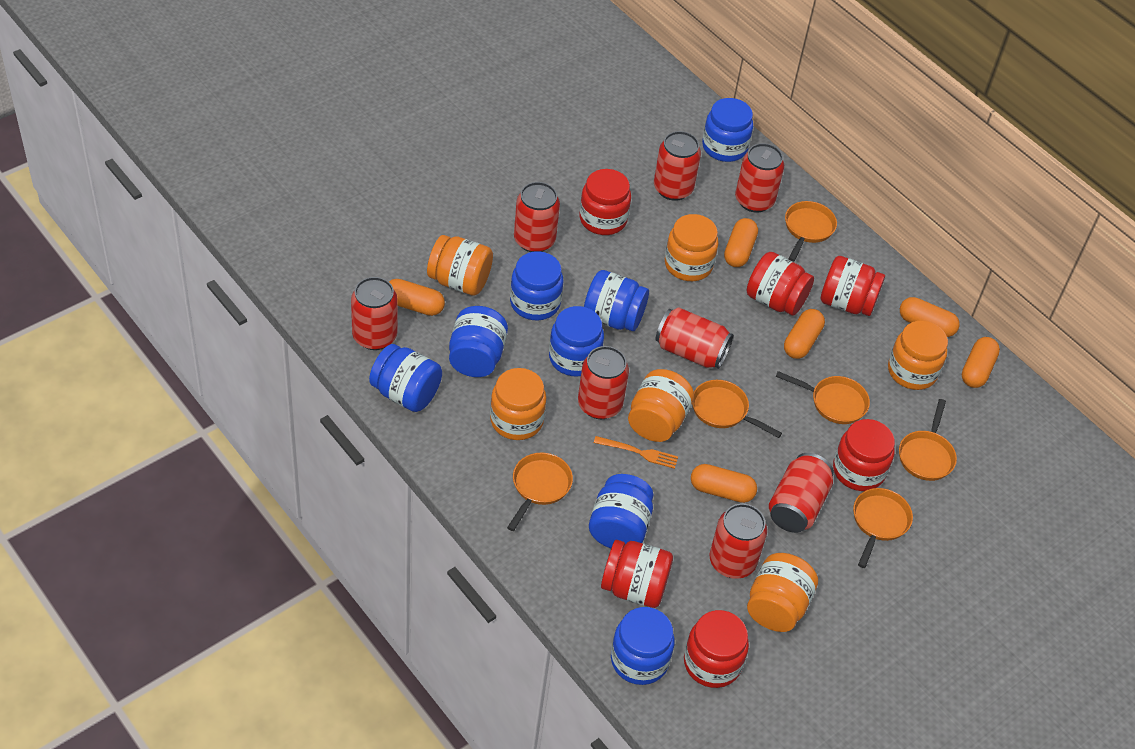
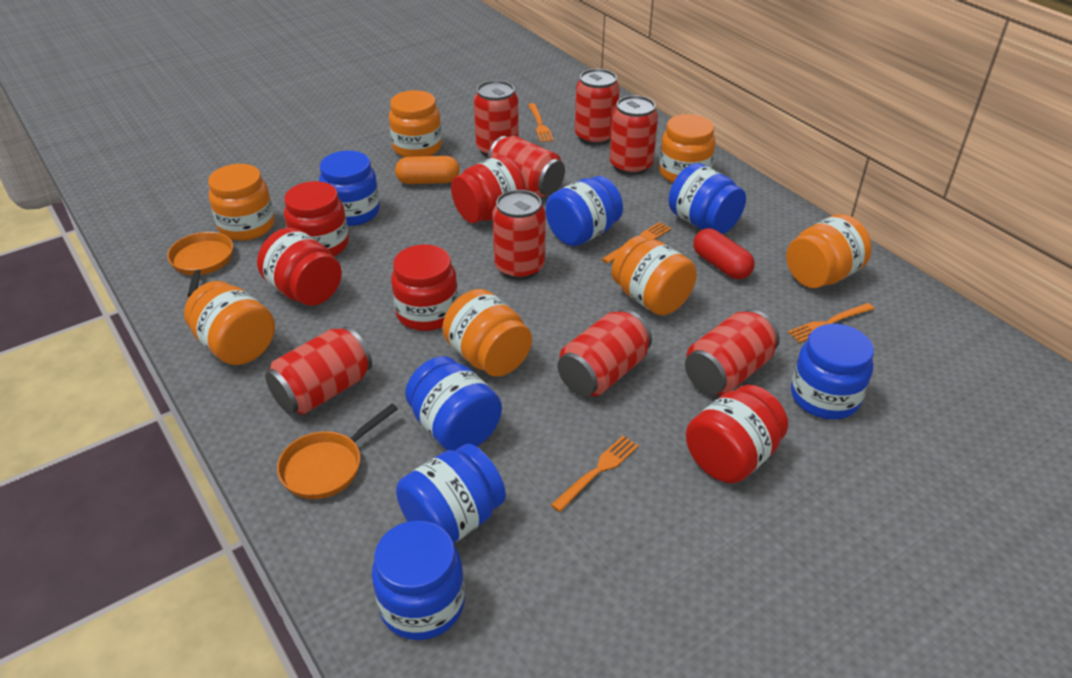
blue jar: 8 -> 7
orange capsule: 6 -> 1
orange fork: 1 -> 4
orange jar: 6 -> 7
orange pan: 6 -> 2
red capsule: 0 -> 1
red jar: 6 -> 5

